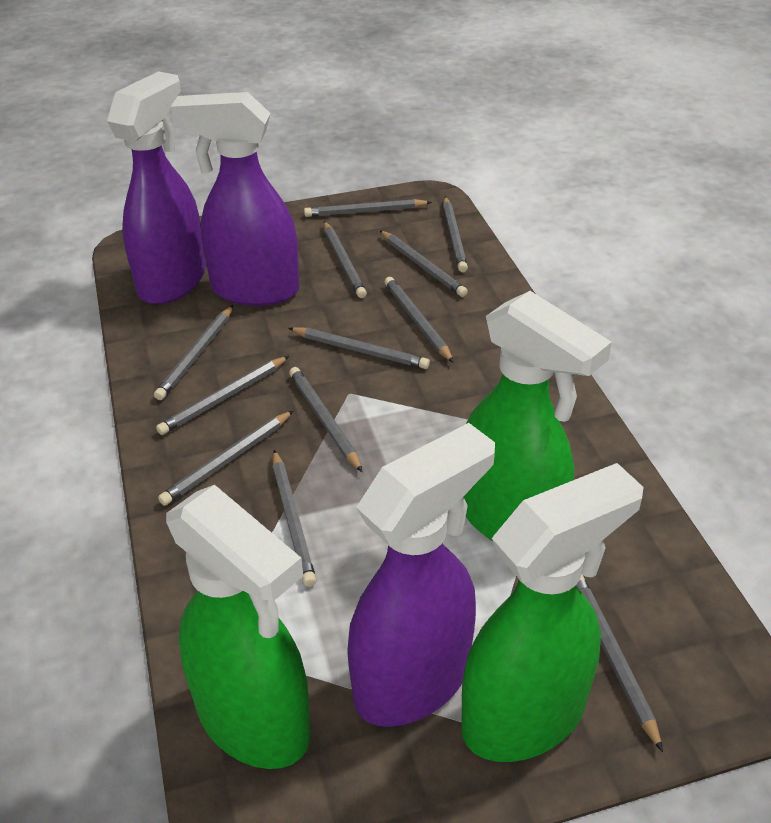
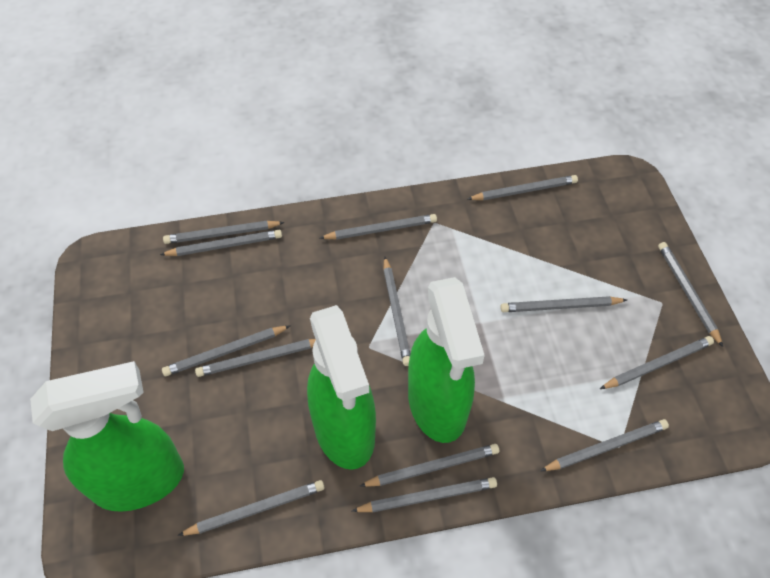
grey pencil: 12 -> 14
purple spray bottle: 3 -> 0

